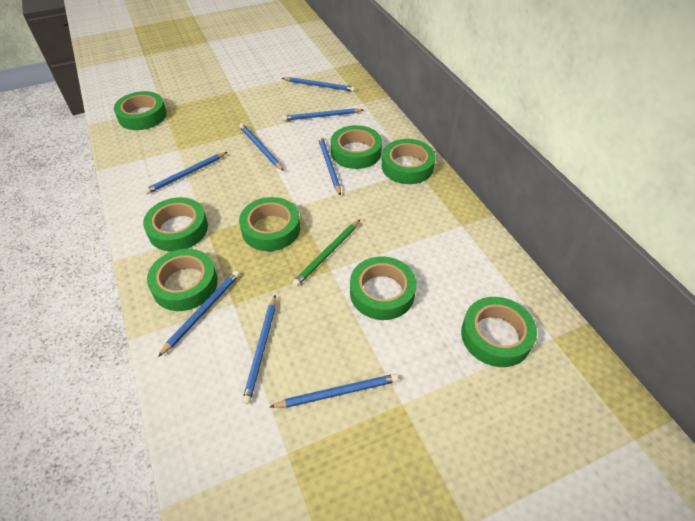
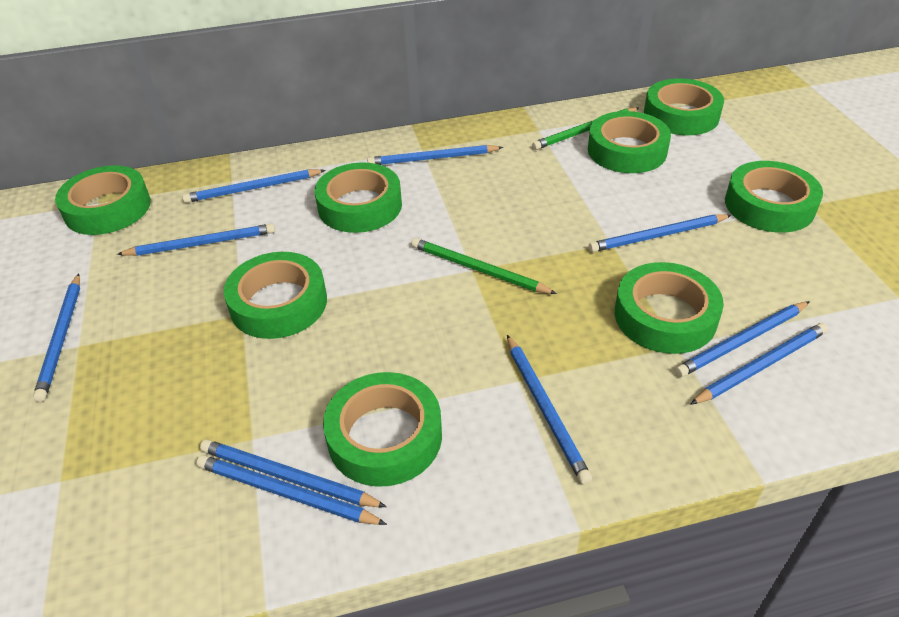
blue pencil: 8 -> 10
green pencil: 1 -> 2

